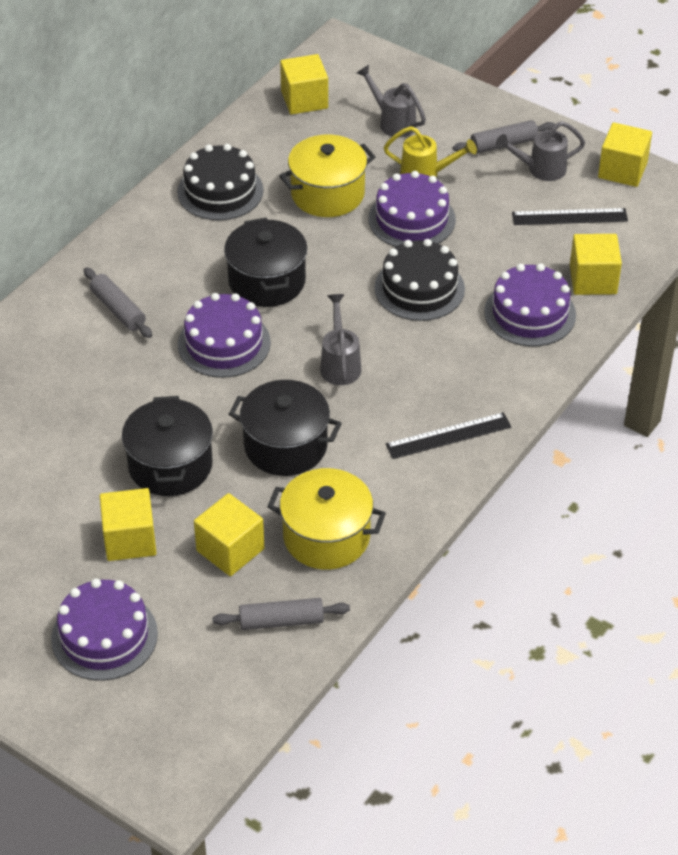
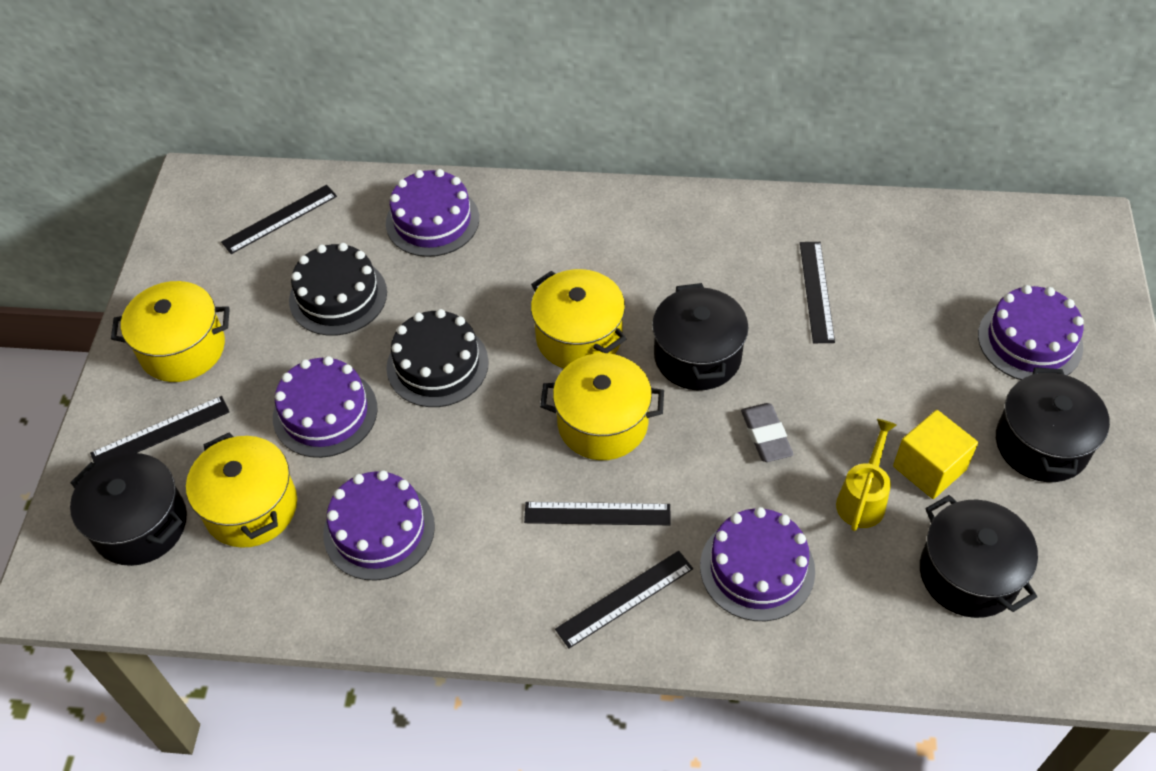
black pot: 3 -> 4
black ruler: 2 -> 5
grey eraser: 0 -> 1
grey rolling pin: 3 -> 0
grey watering can: 3 -> 0
purple cake: 4 -> 5
yellow cube: 5 -> 1
yellow pot: 2 -> 4

